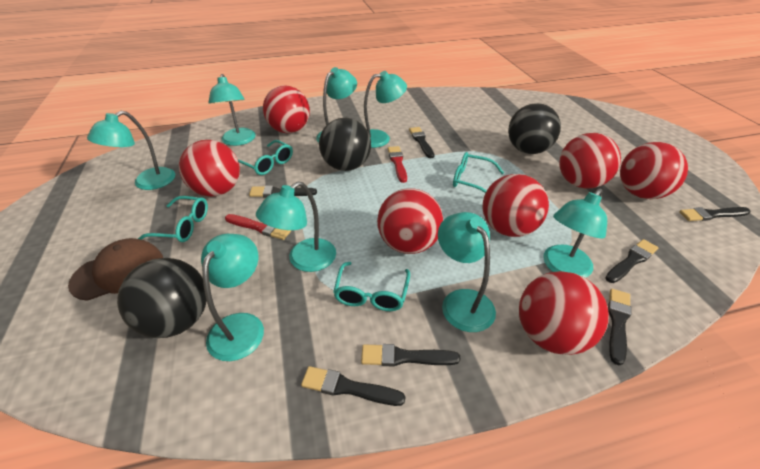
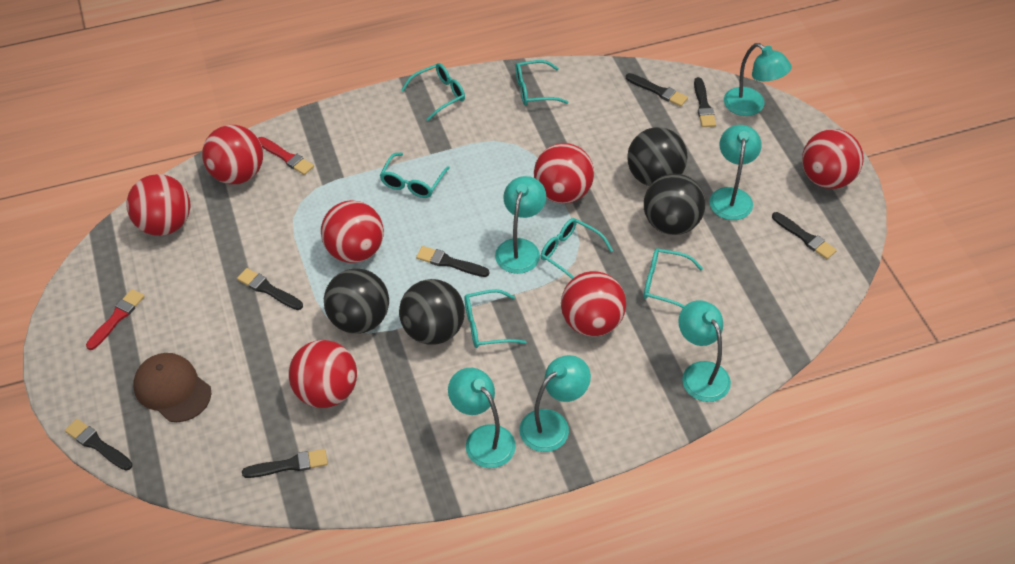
black ball: 3 -> 4
turquoise glasses: 4 -> 6
turquoise lamp: 8 -> 6

